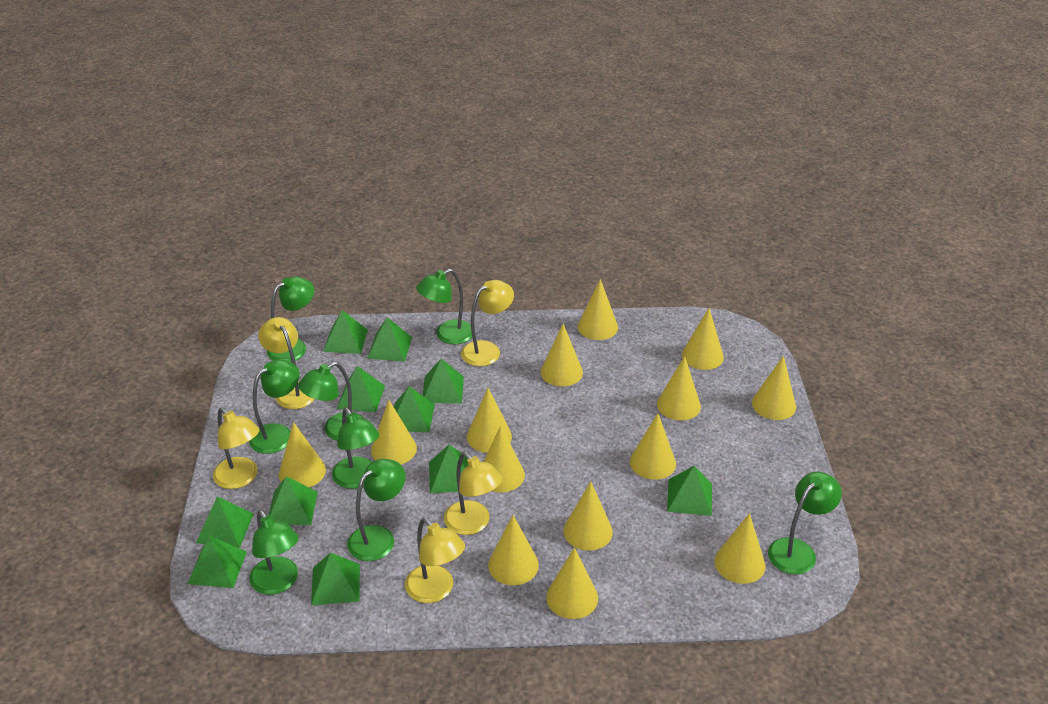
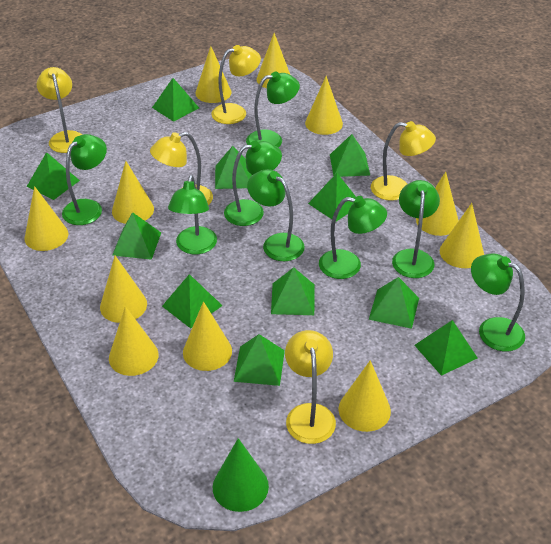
green cone: 0 -> 1
yellow cone: 14 -> 11

